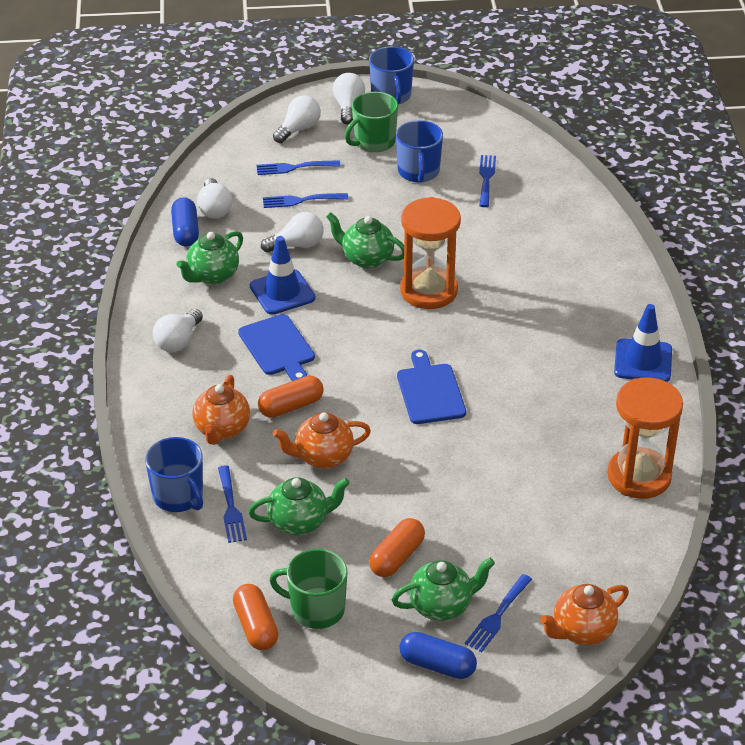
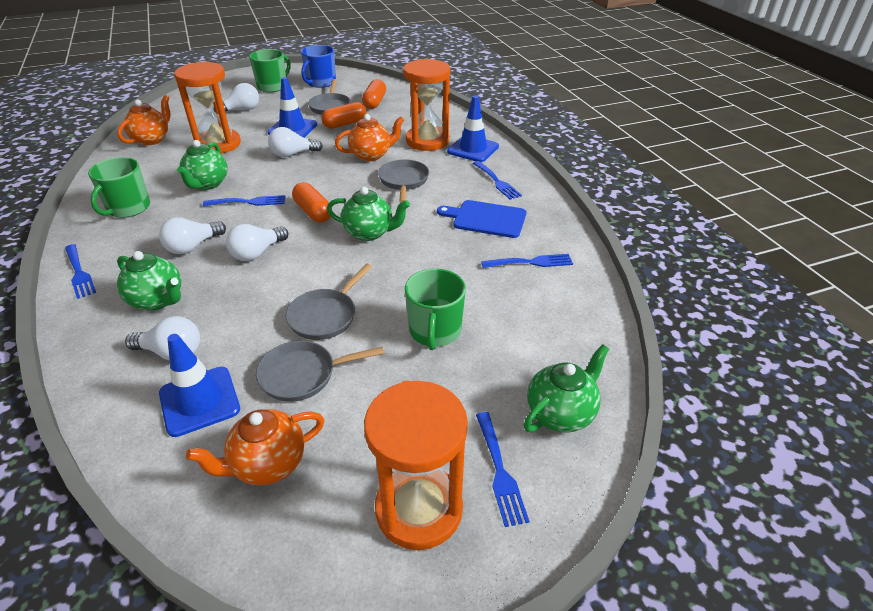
blue capsule: 2 -> 0
blue cutting board: 2 -> 1
blue mug: 3 -> 1
blue traffic cone: 2 -> 3
green mug: 2 -> 3
grey pan: 0 -> 4
orange hourglass: 2 -> 3

